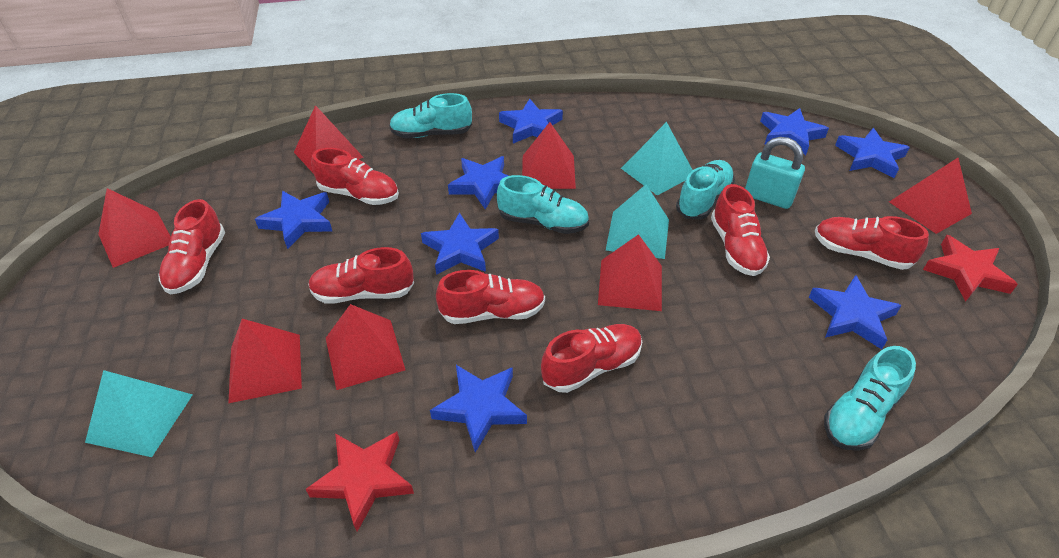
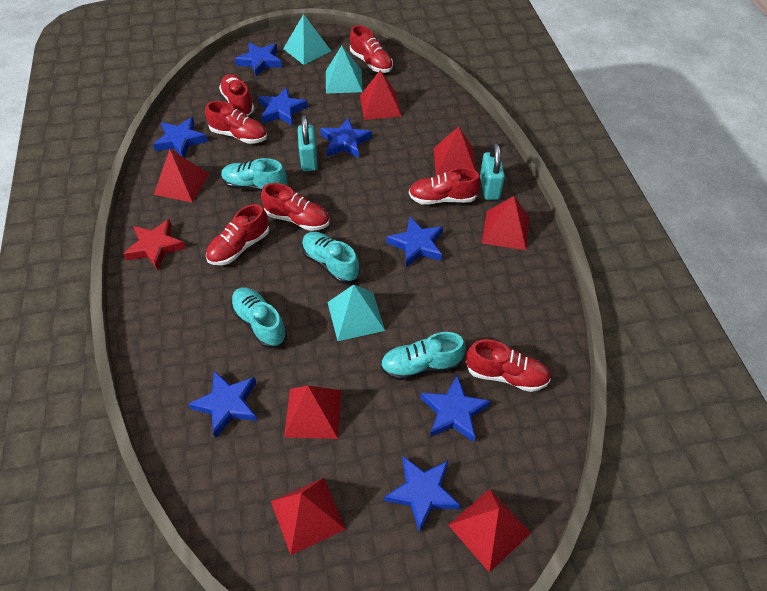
red star: 2 -> 1
turquoise padlock: 1 -> 2

